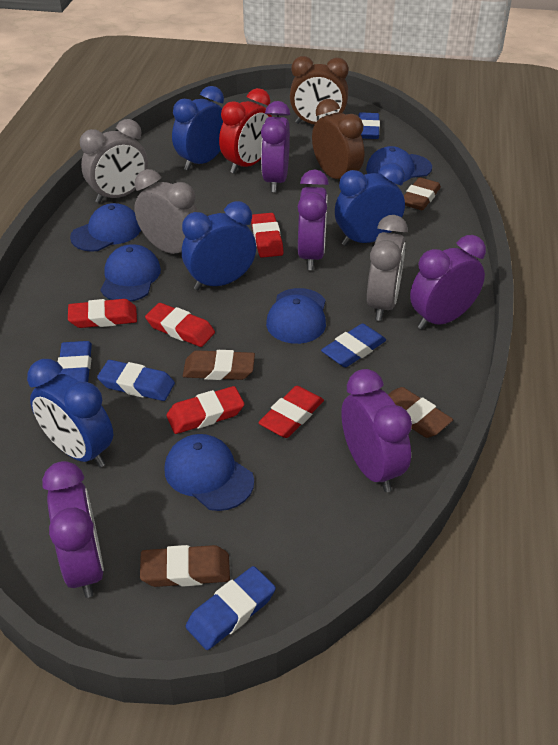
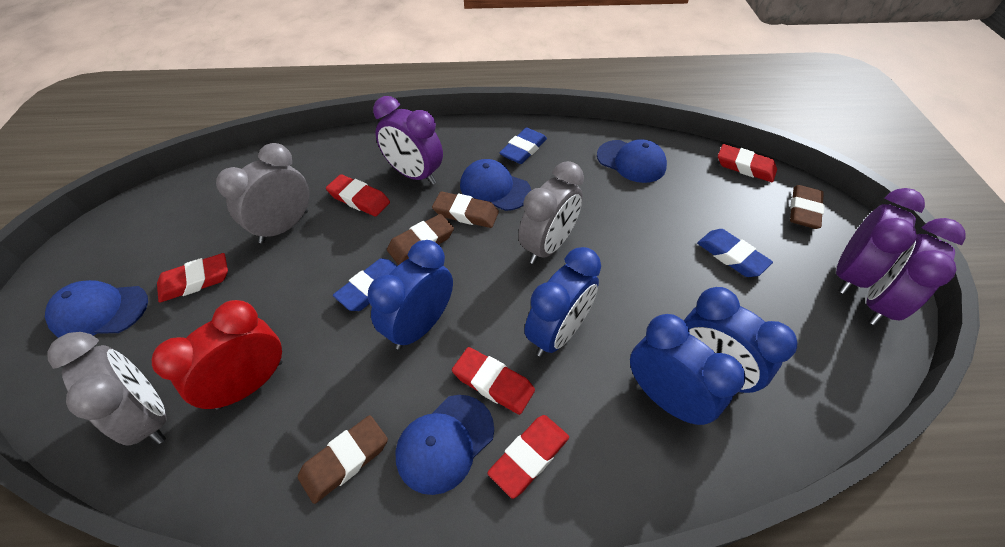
blue cap: 5 -> 4
blue eraser: 5 -> 3
brown clock: 2 -> 0
purple clock: 5 -> 3

